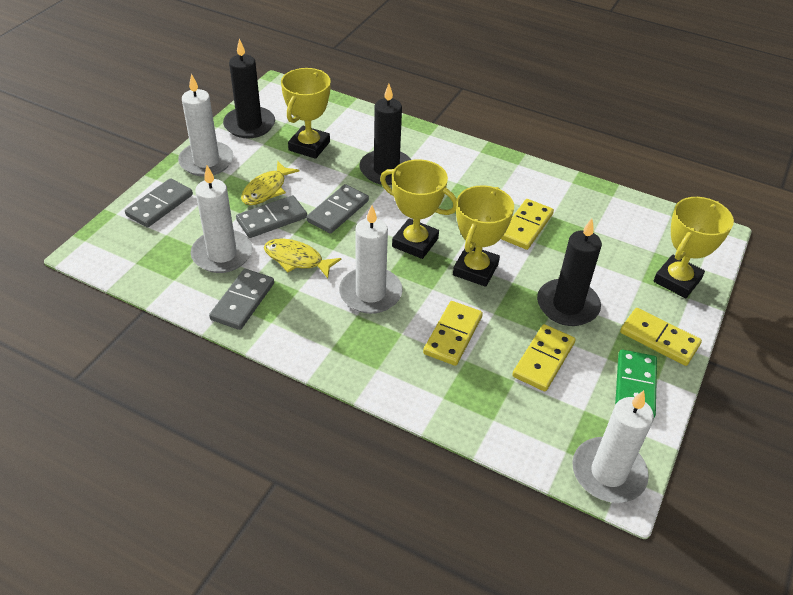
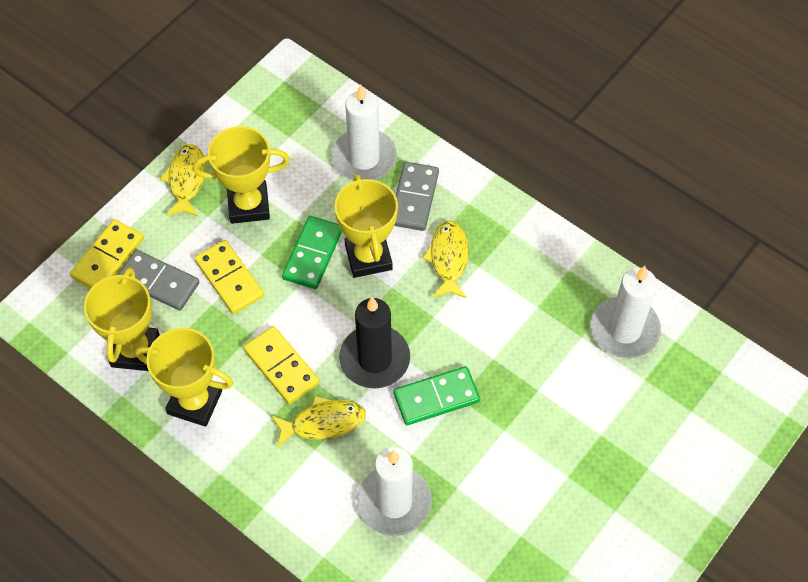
black candle: 3 -> 1
green domino: 1 -> 2
grey domino: 4 -> 2
white candle: 4 -> 3
yellow domino: 4 -> 3
yellow fish: 2 -> 3

